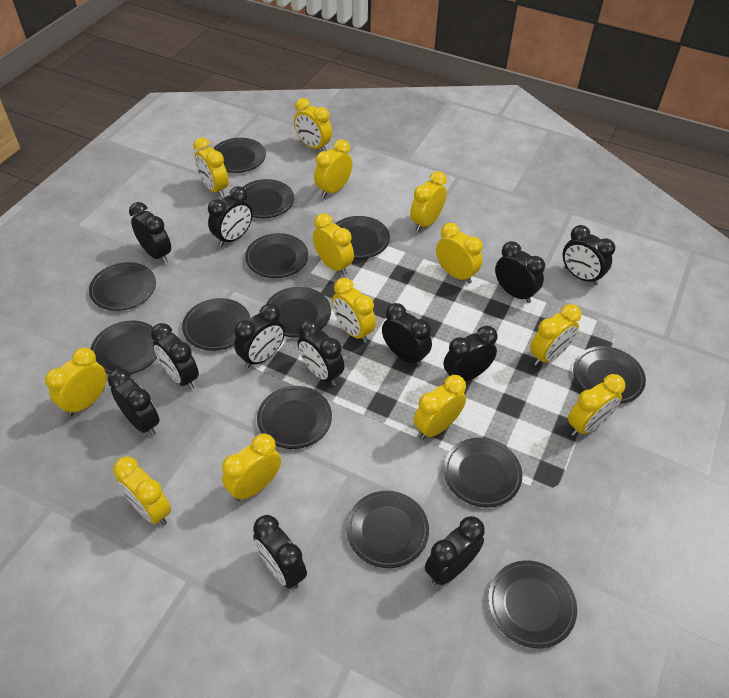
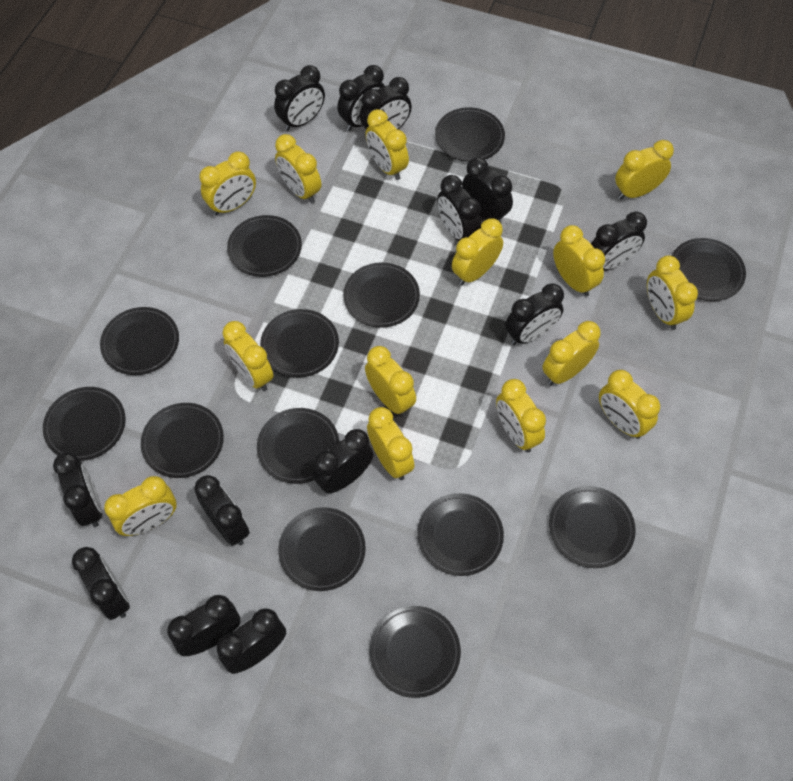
black clock: 12 -> 13
yellow clock: 13 -> 14

